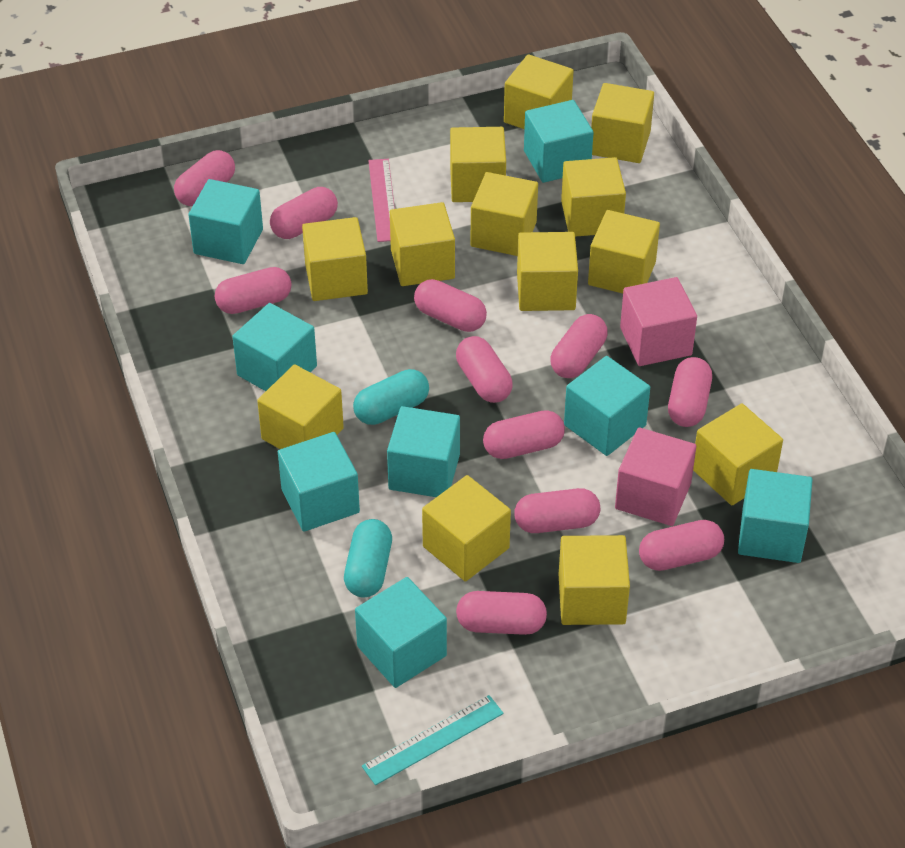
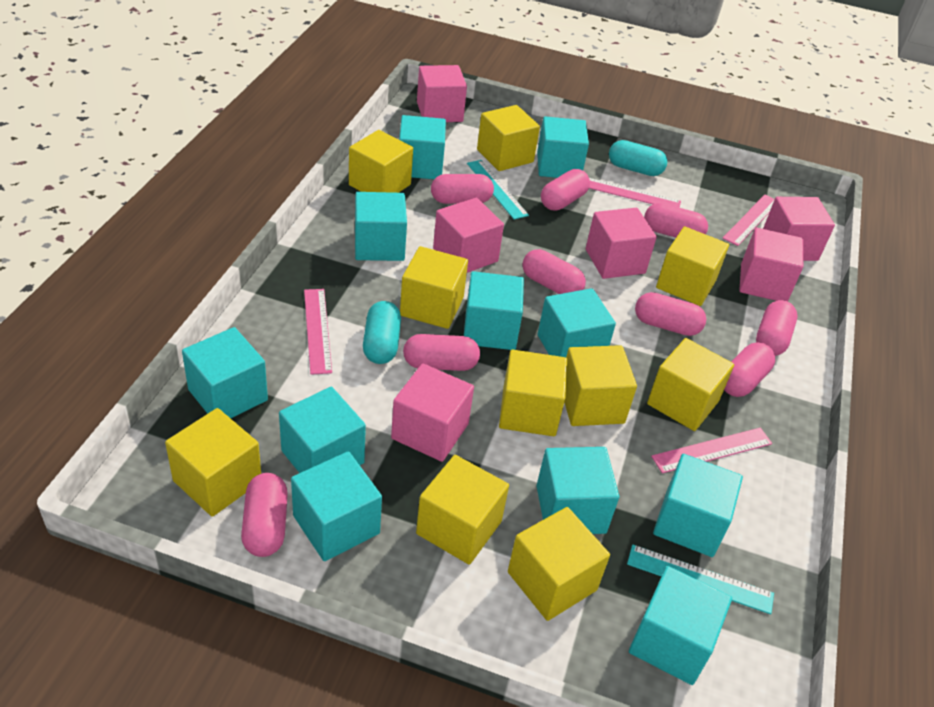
pink capsule: 11 -> 9
pink cube: 2 -> 6
pink ruler: 1 -> 4
turquoise cube: 8 -> 11
turquoise ruler: 1 -> 2
yellow cube: 13 -> 10

